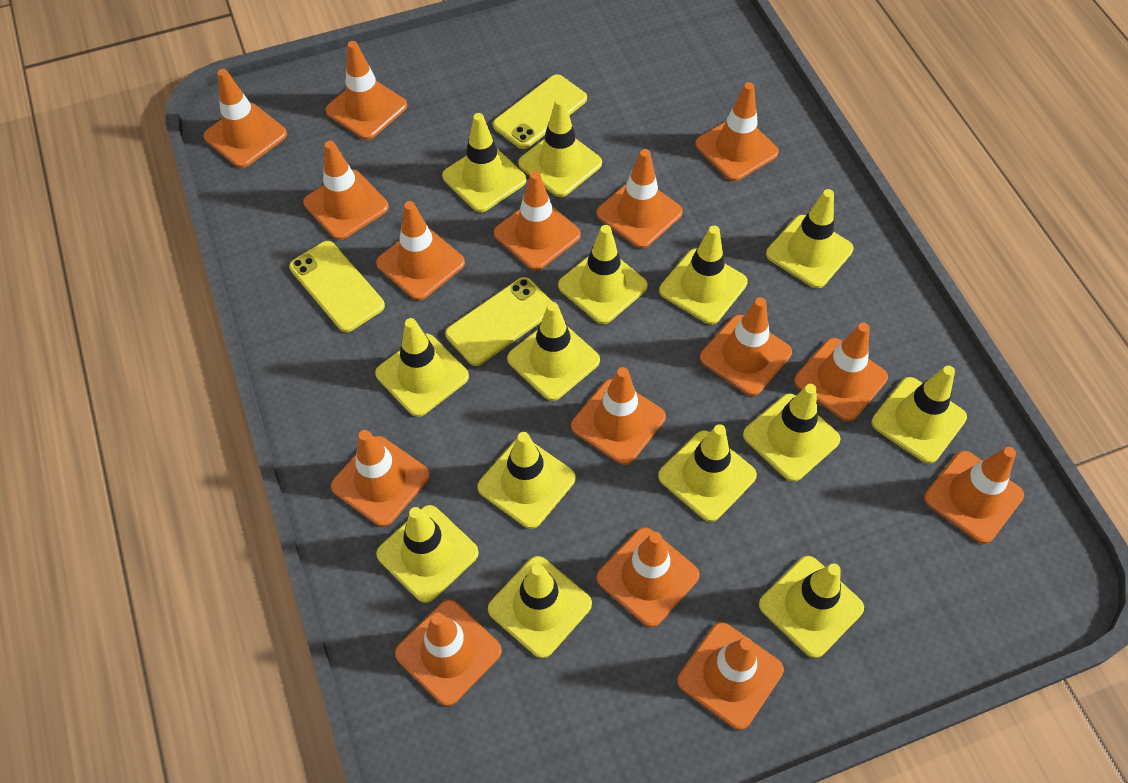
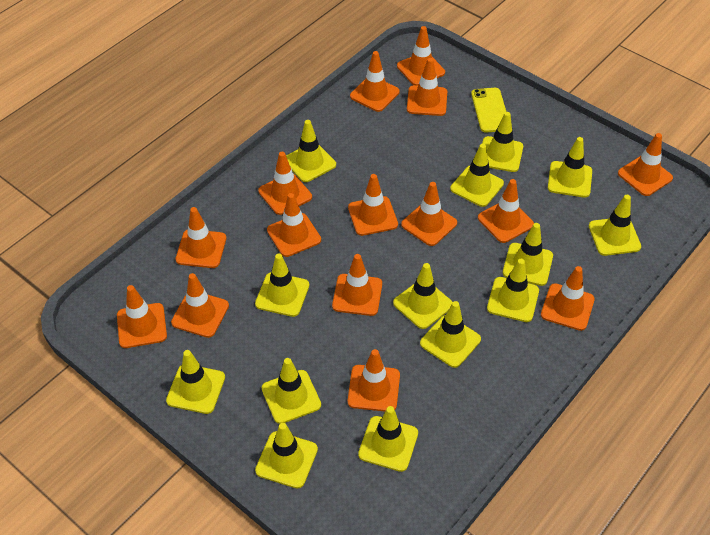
yellow phone: 3 -> 1

